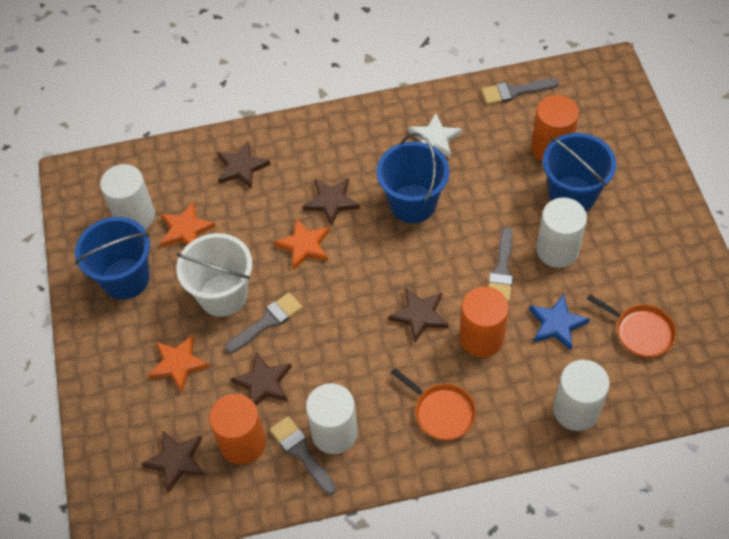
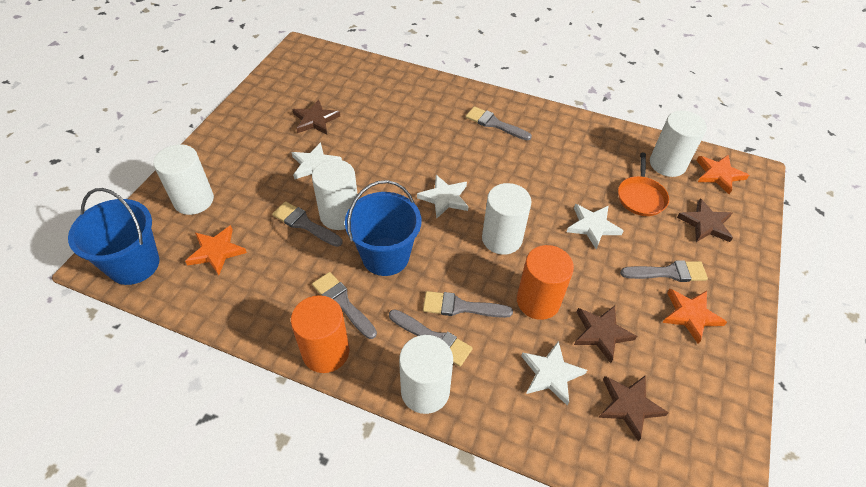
blue bucket: 3 -> 2
blue star: 1 -> 0
brown star: 5 -> 4
grey brush: 4 -> 6
orange cylinder: 3 -> 2
orange pan: 2 -> 1
white bucket: 1 -> 0
white cylinder: 4 -> 5
white star: 1 -> 4

